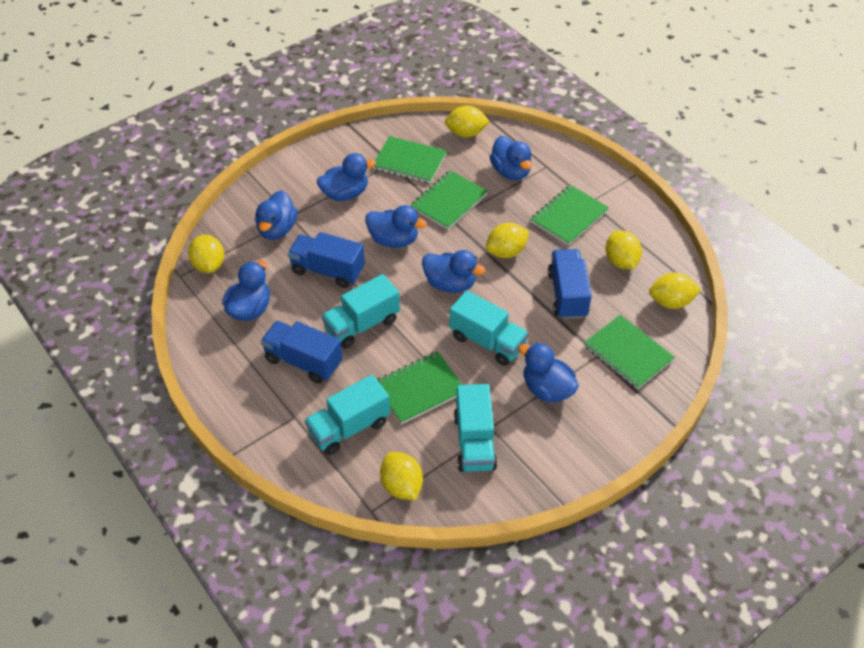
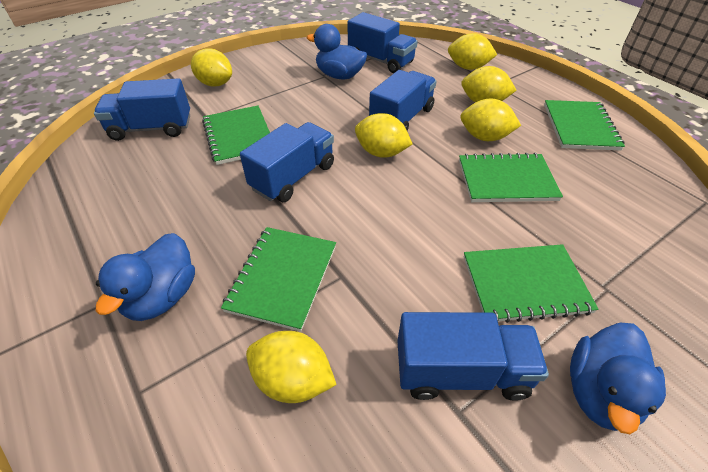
blue duck: 7 -> 3
blue truck: 3 -> 5
turquoise truck: 4 -> 0

